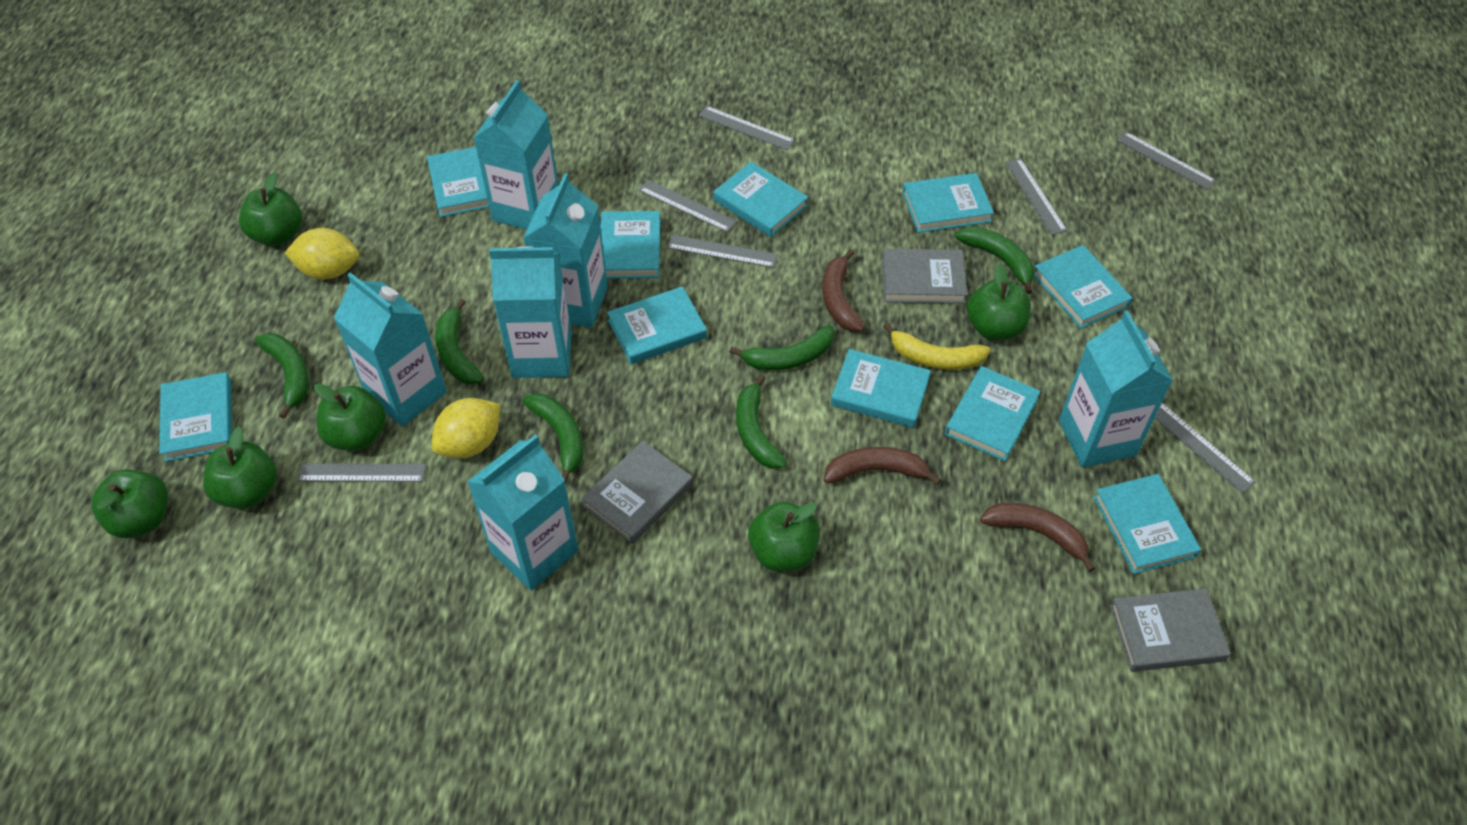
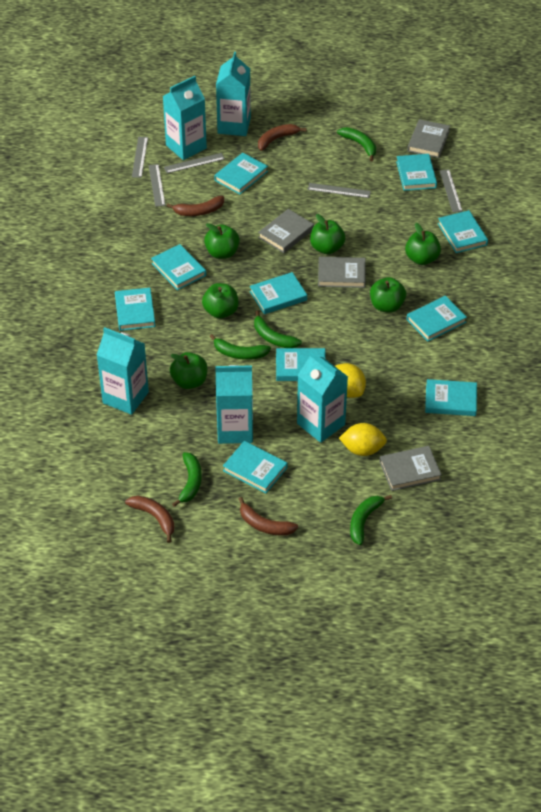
brown banana: 3 -> 4
green banana: 6 -> 5
grey book: 3 -> 4
grey ruler: 7 -> 5
turquoise carton: 6 -> 5
yellow banana: 1 -> 0

